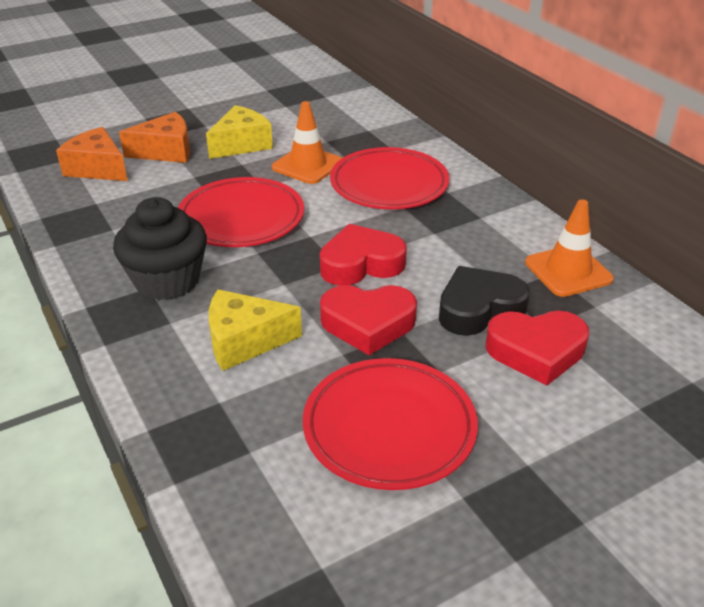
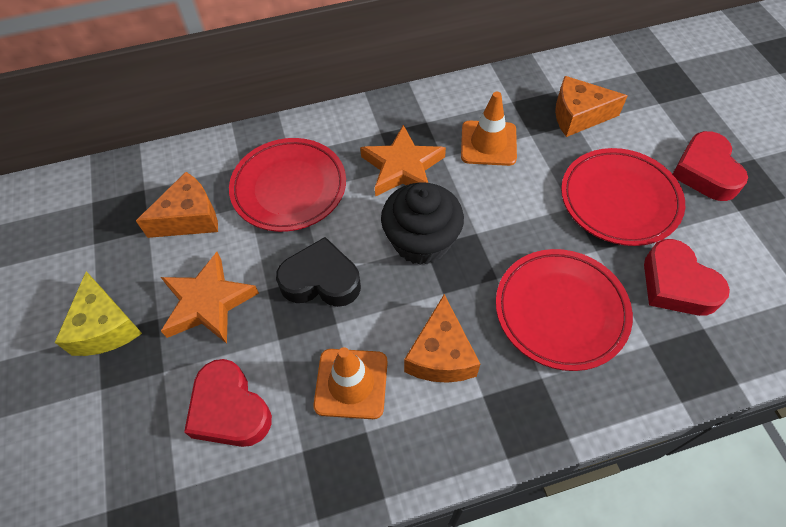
orange cheese: 2 -> 3
orange star: 0 -> 2
yellow cheese: 2 -> 1

